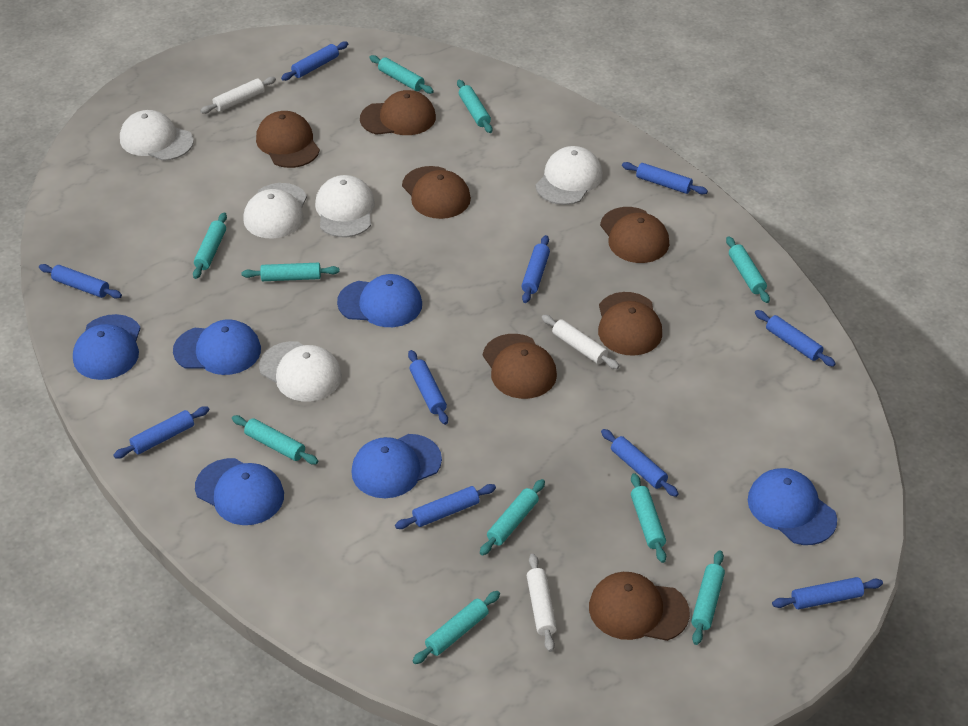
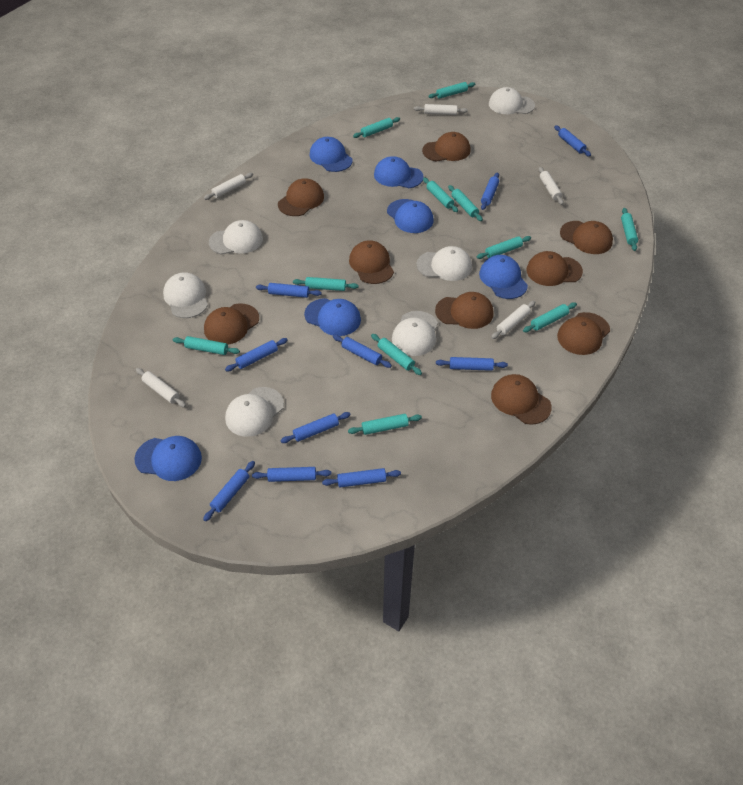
brown cap: 7 -> 9
turquoise rolling pin: 10 -> 11
white cap: 5 -> 6
white rolling pin: 3 -> 5

